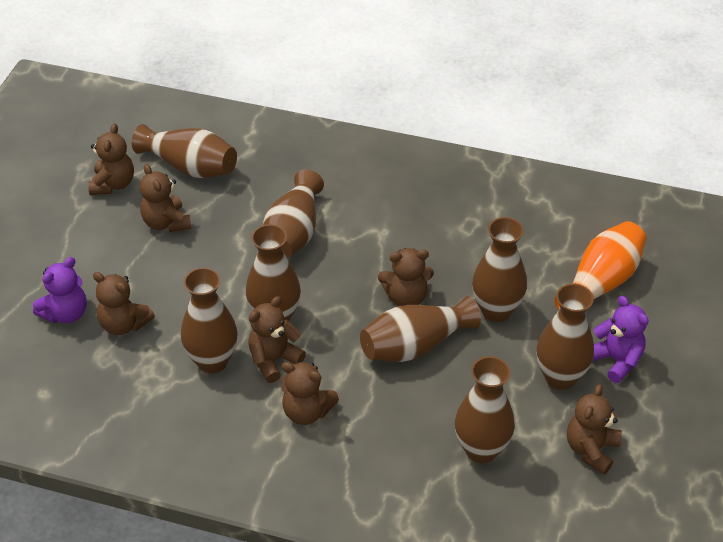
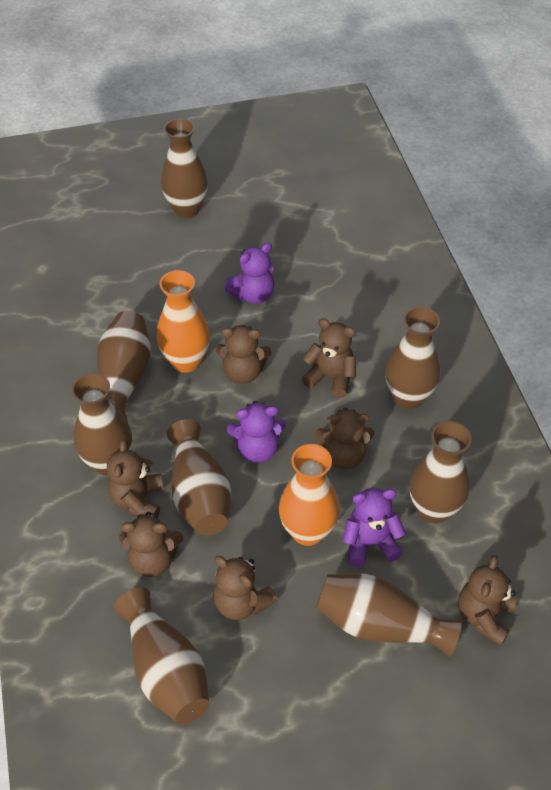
orange vase: 1 -> 2
purple teddy bear: 2 -> 3

